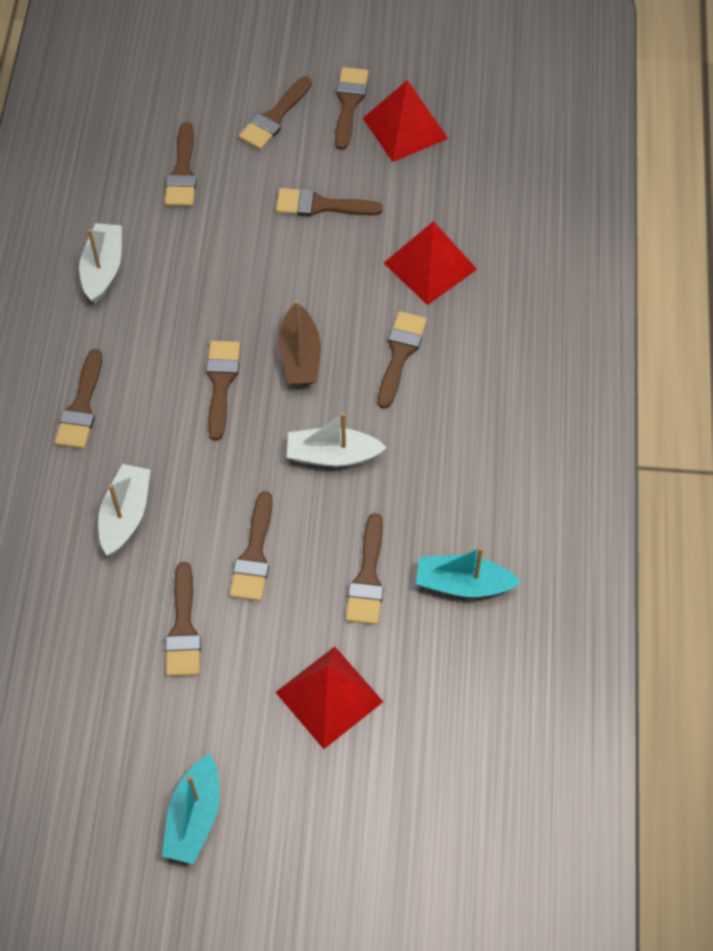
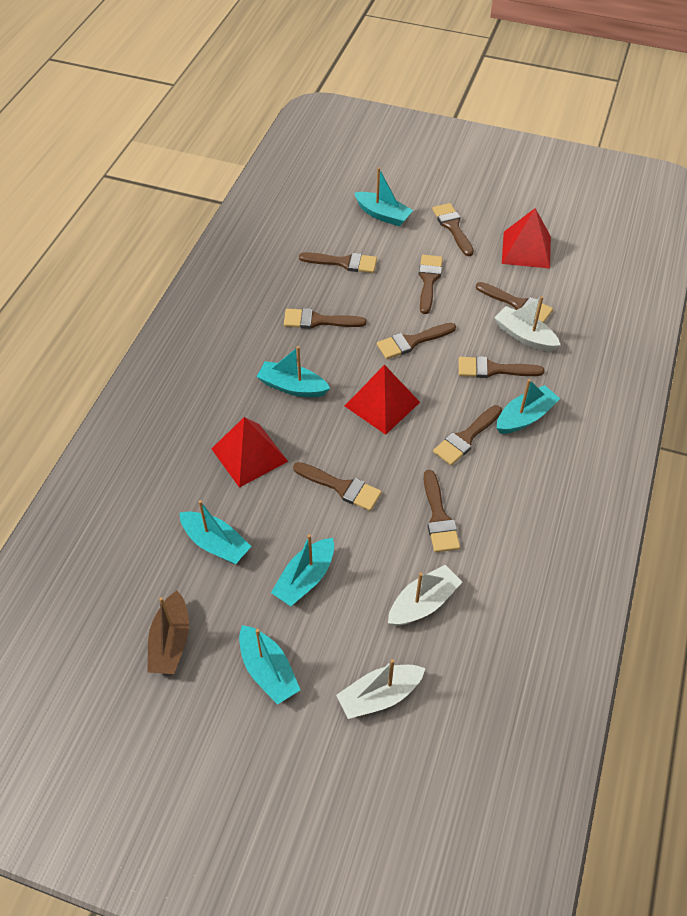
turquoise boat: 2 -> 6

